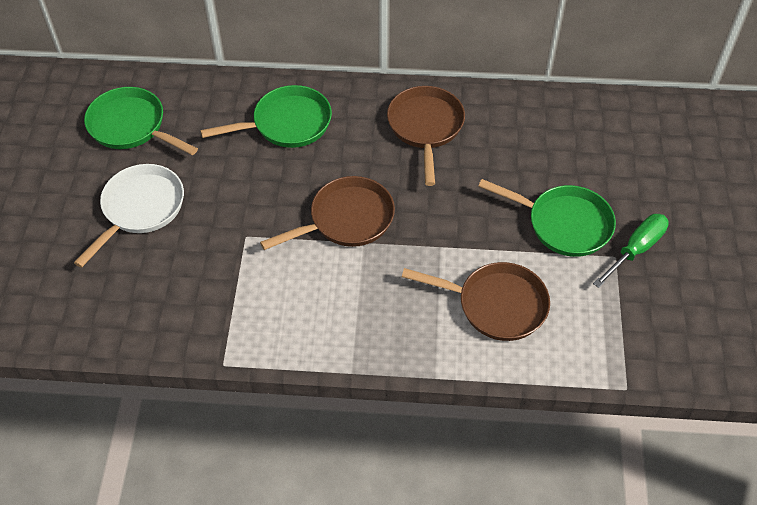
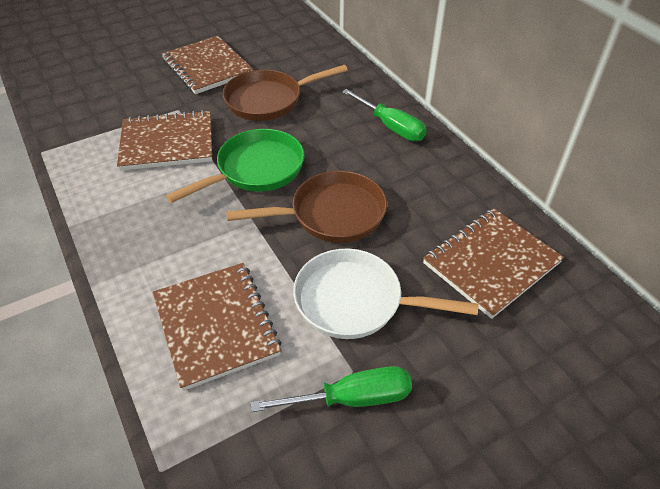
brown notebook: 0 -> 4
brown pan: 3 -> 2
green pan: 3 -> 1
green screwdriver: 1 -> 2

